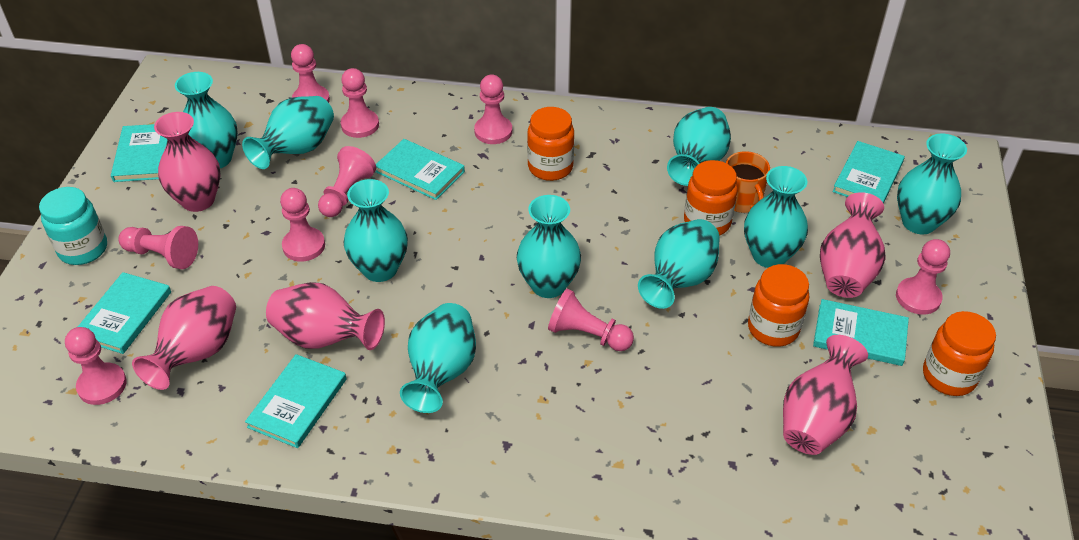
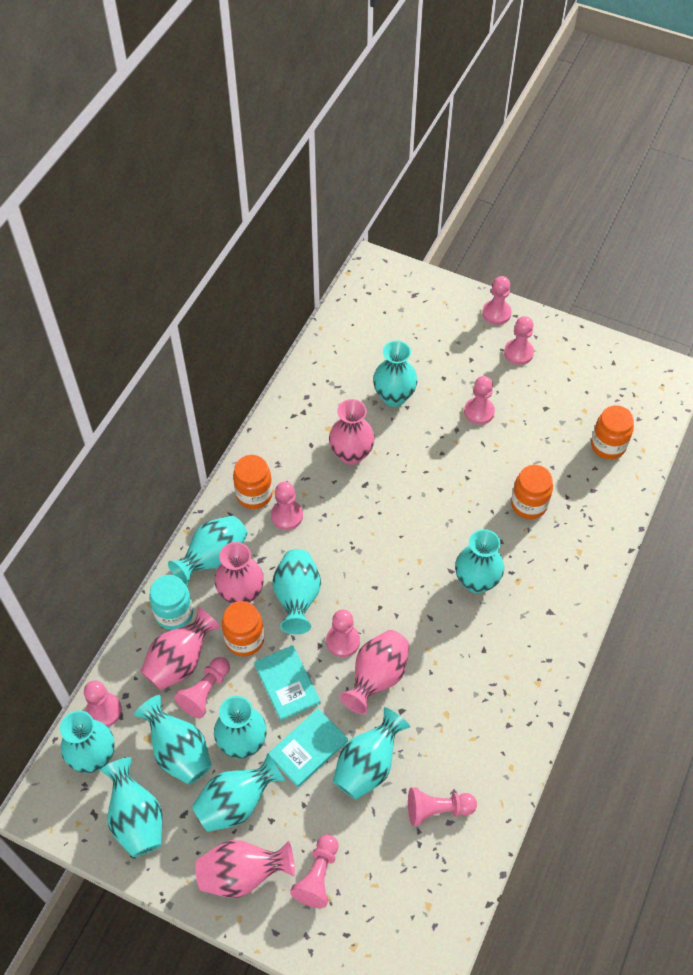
orange mug: 1 -> 0
turquoise book: 6 -> 2
turquoise vase: 9 -> 10

